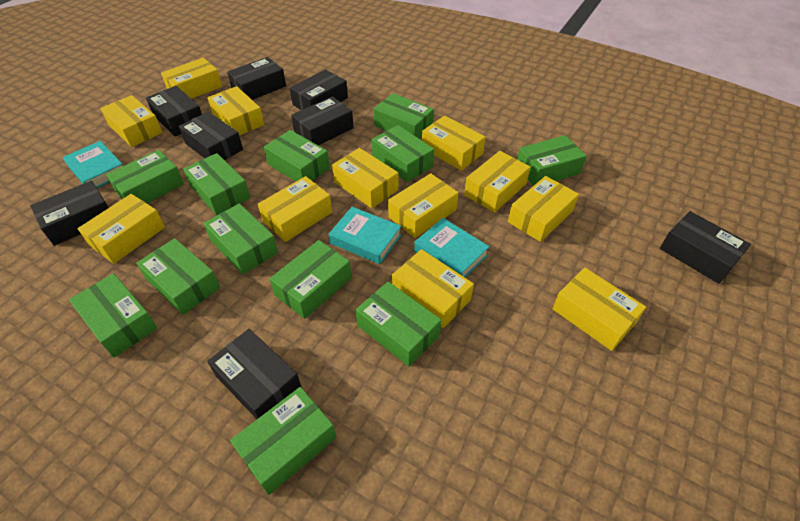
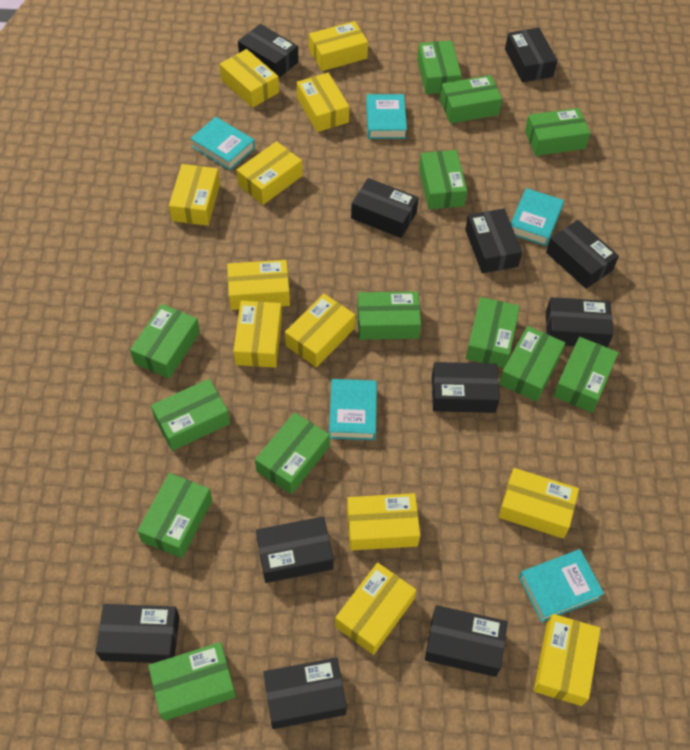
black box: 8 -> 11
green box: 12 -> 13
turquoise book: 3 -> 5

